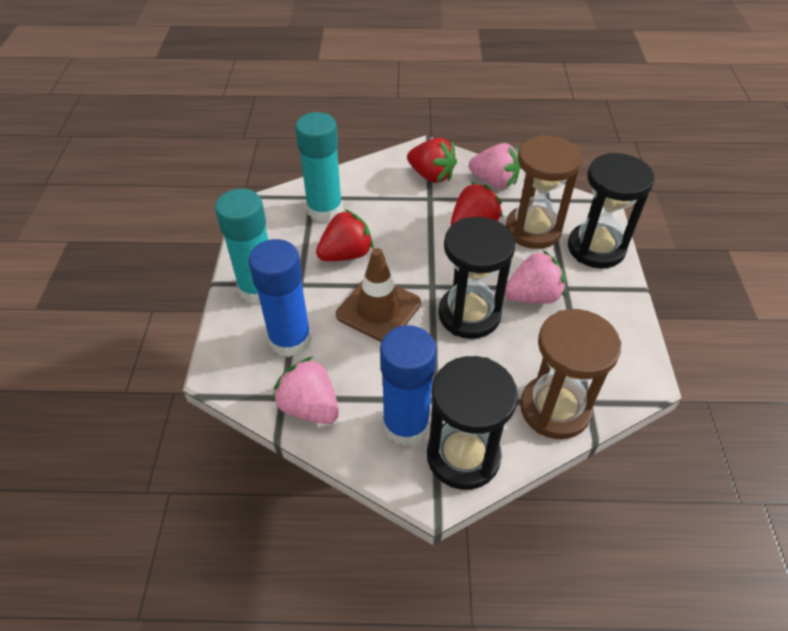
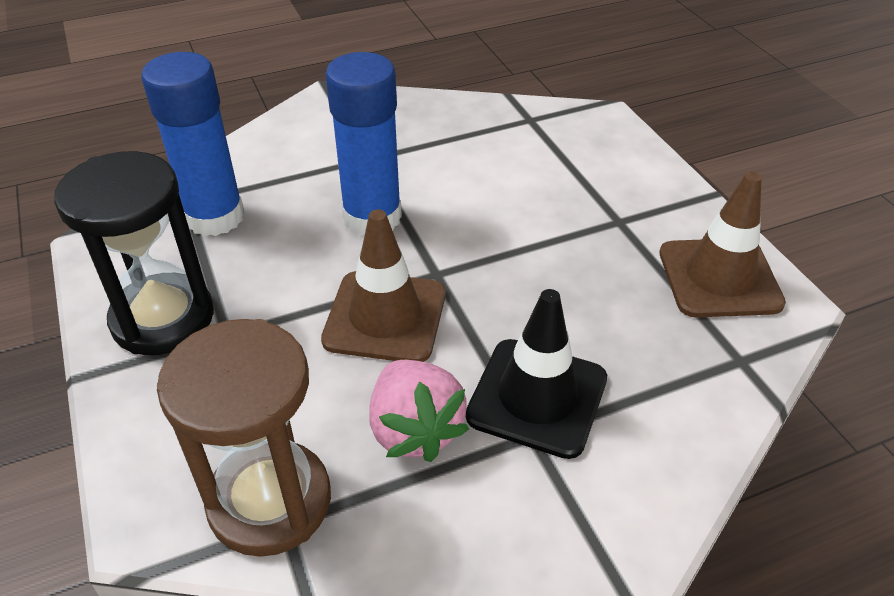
black hourglass: 3 -> 1
black traffic cone: 0 -> 1
brown hourglass: 2 -> 1
brown traffic cone: 1 -> 2
pink strawberry: 3 -> 1
red strawberry: 3 -> 0
turquoise glue stick: 2 -> 0

